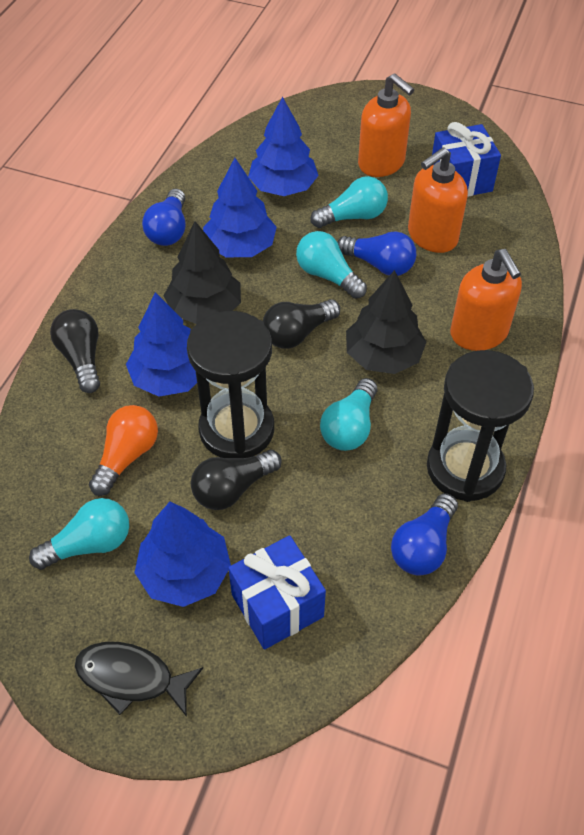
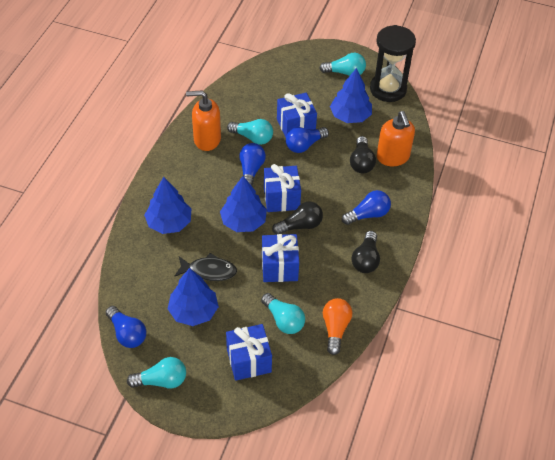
black hourglass: 2 -> 1
black tree: 2 -> 0
blue gift: 2 -> 4
blue light bulb: 3 -> 4
orange soap dispenser: 3 -> 2

